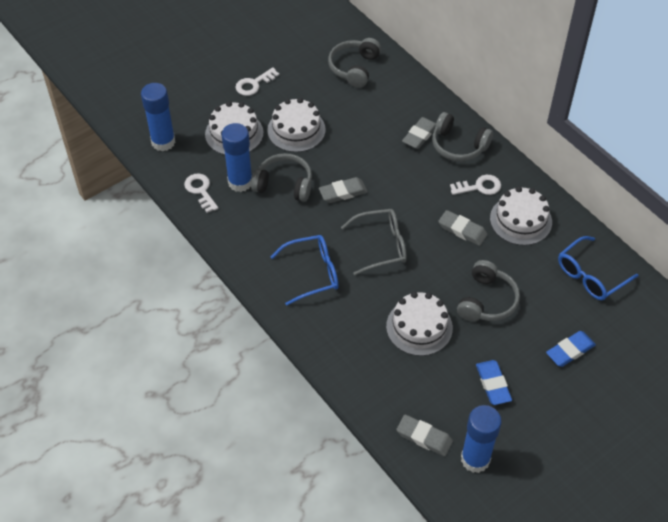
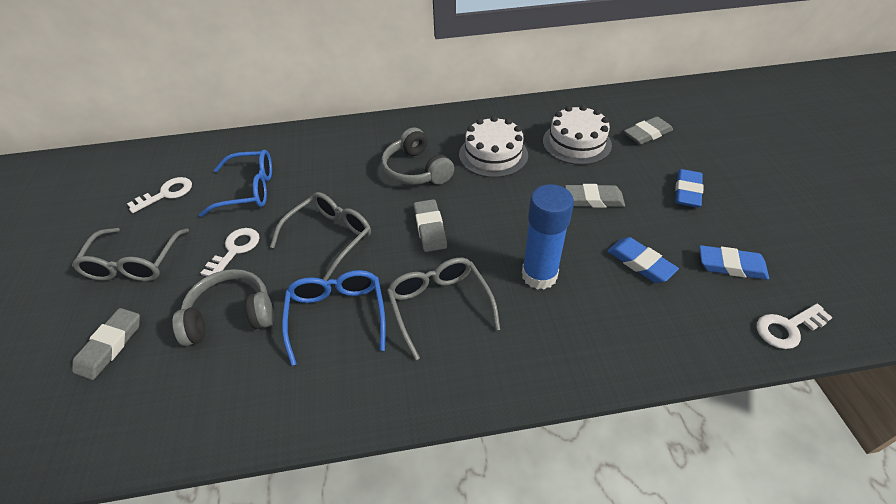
blue eraser: 2 -> 3
blue glue stick: 3 -> 1
grey glasses: 1 -> 3
grey headphones: 4 -> 2
white cake: 4 -> 2

